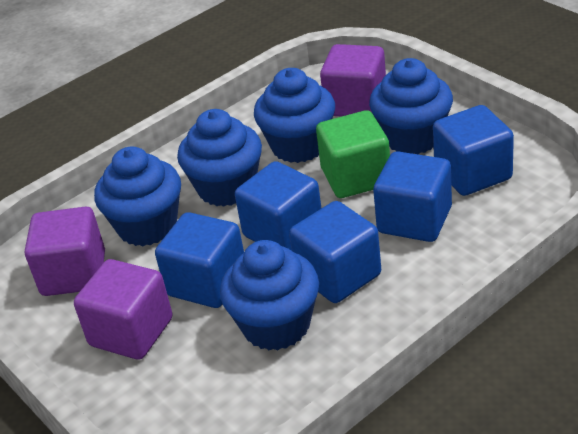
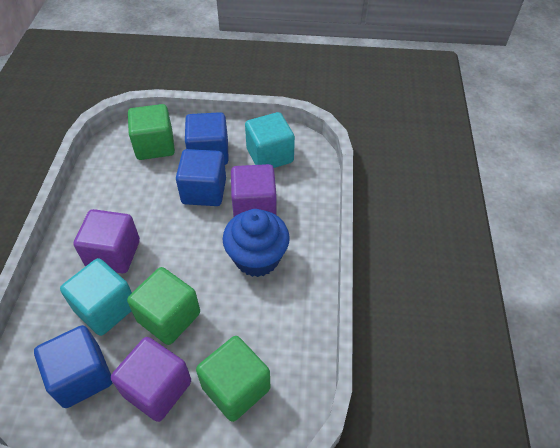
blue cube: 5 -> 3
blue cupcake: 5 -> 1
green cube: 1 -> 3
turquoise cube: 0 -> 2

